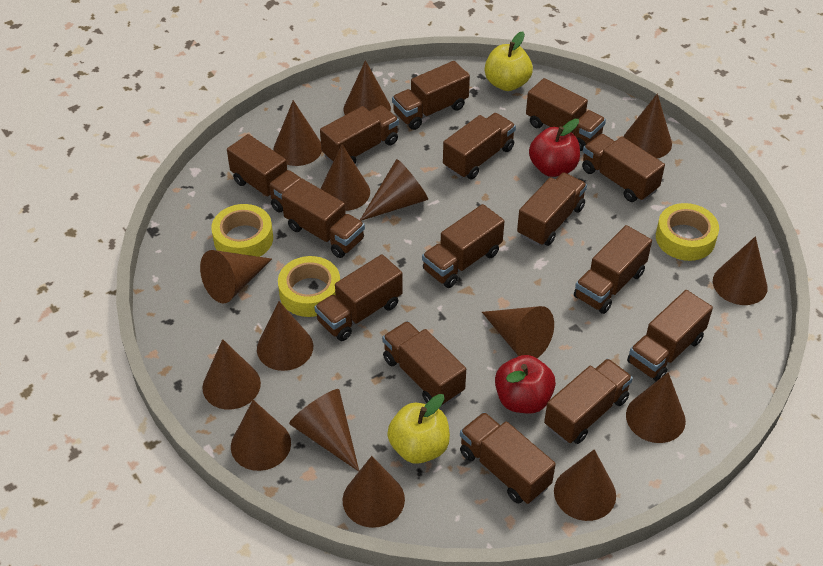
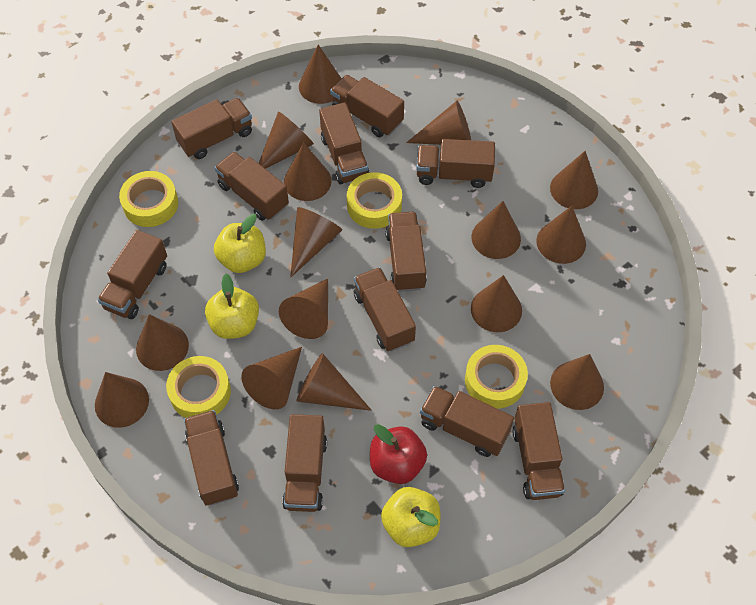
brown truck: 15 -> 12
red apple: 2 -> 1
yellow apple: 2 -> 3
yellow tape: 3 -> 4

